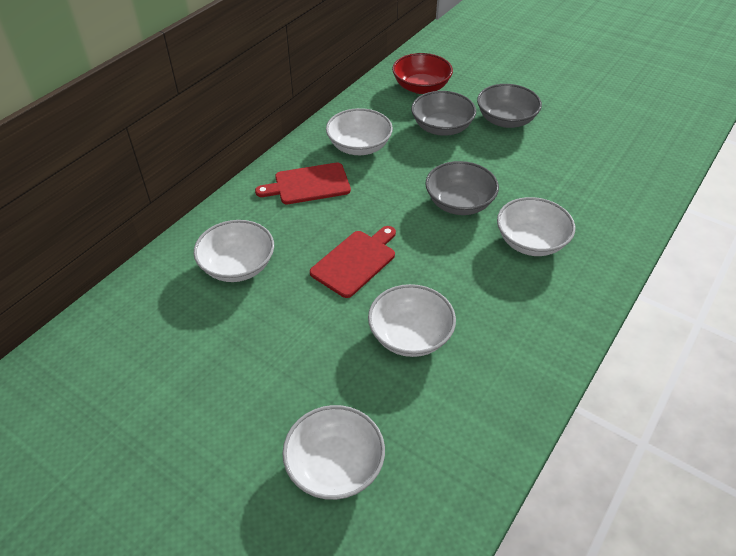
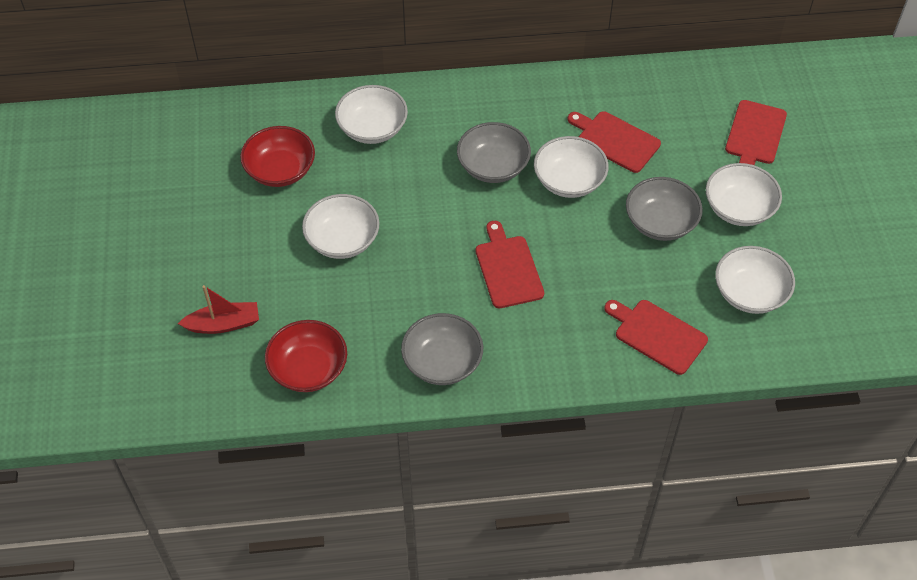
red boat: 0 -> 1
red bowl: 1 -> 2
red cutting board: 2 -> 4

